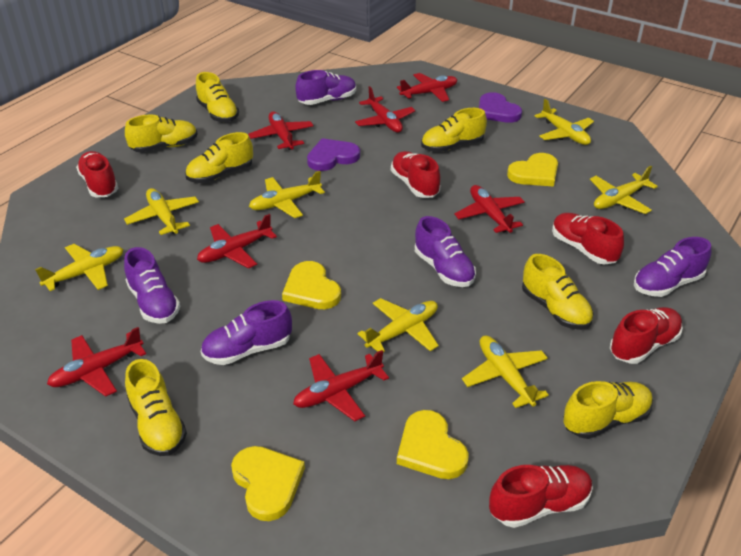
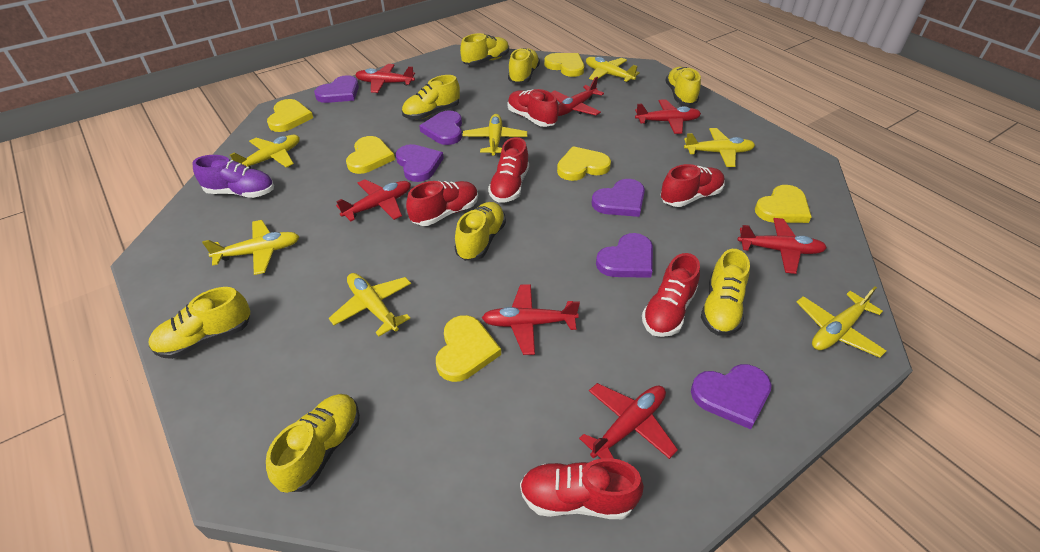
purple heart: 2 -> 6
purple shoe: 5 -> 1
red shoe: 5 -> 6
yellow heart: 4 -> 6
yellow shoe: 7 -> 8

